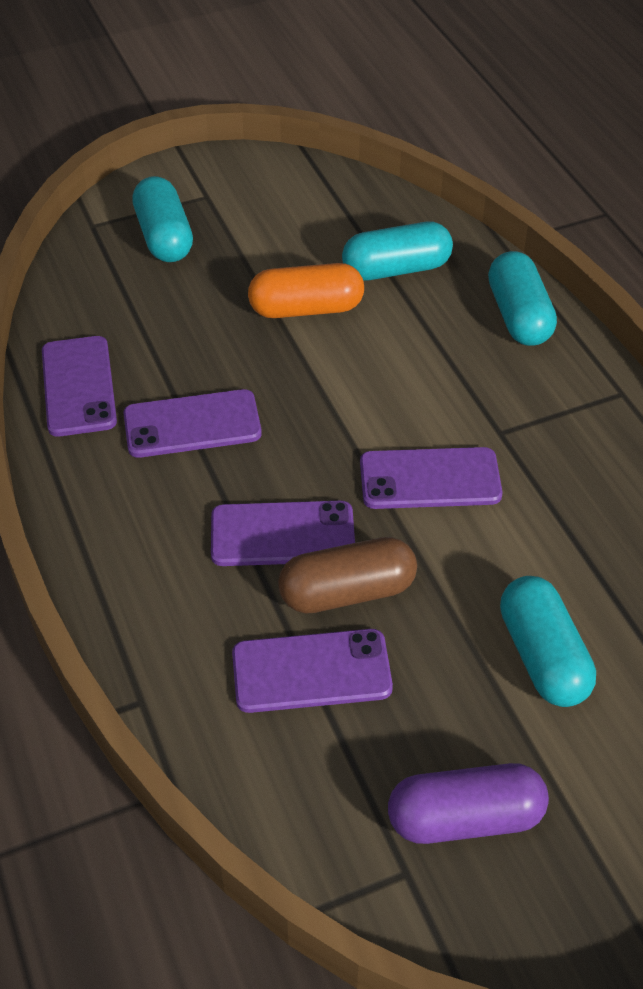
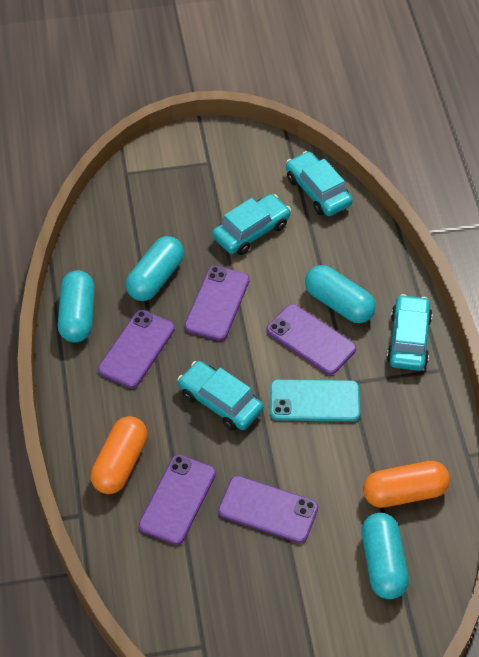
brown capsule: 1 -> 0
orange capsule: 1 -> 2
purple capsule: 1 -> 0
turquoise car: 0 -> 4
turquoise phone: 0 -> 1

